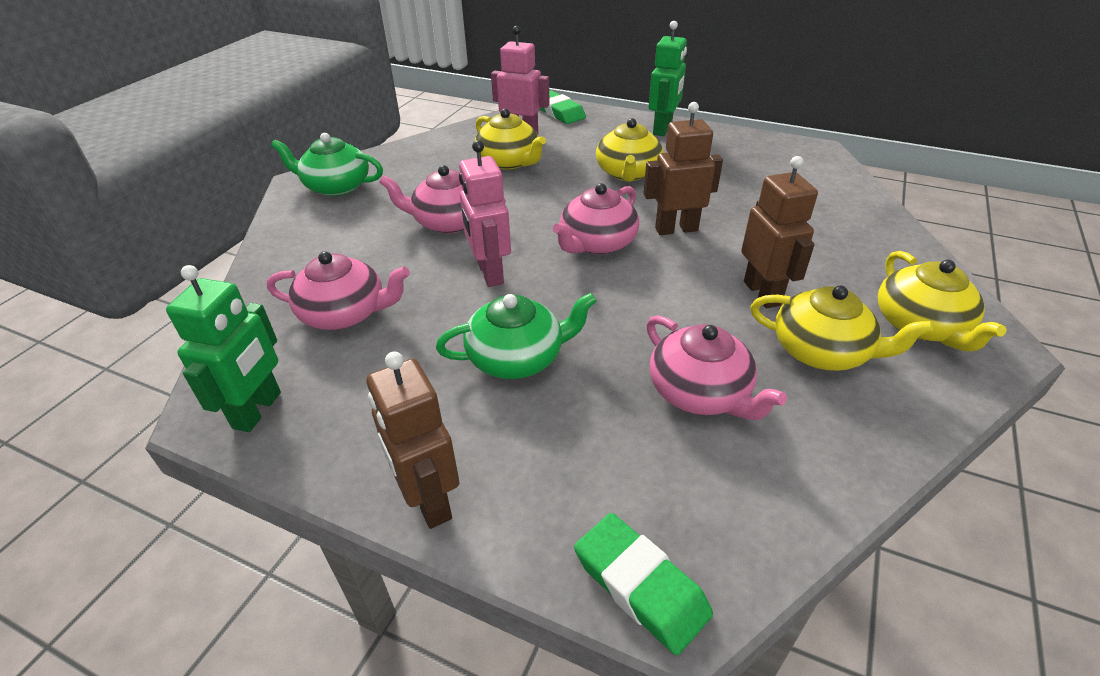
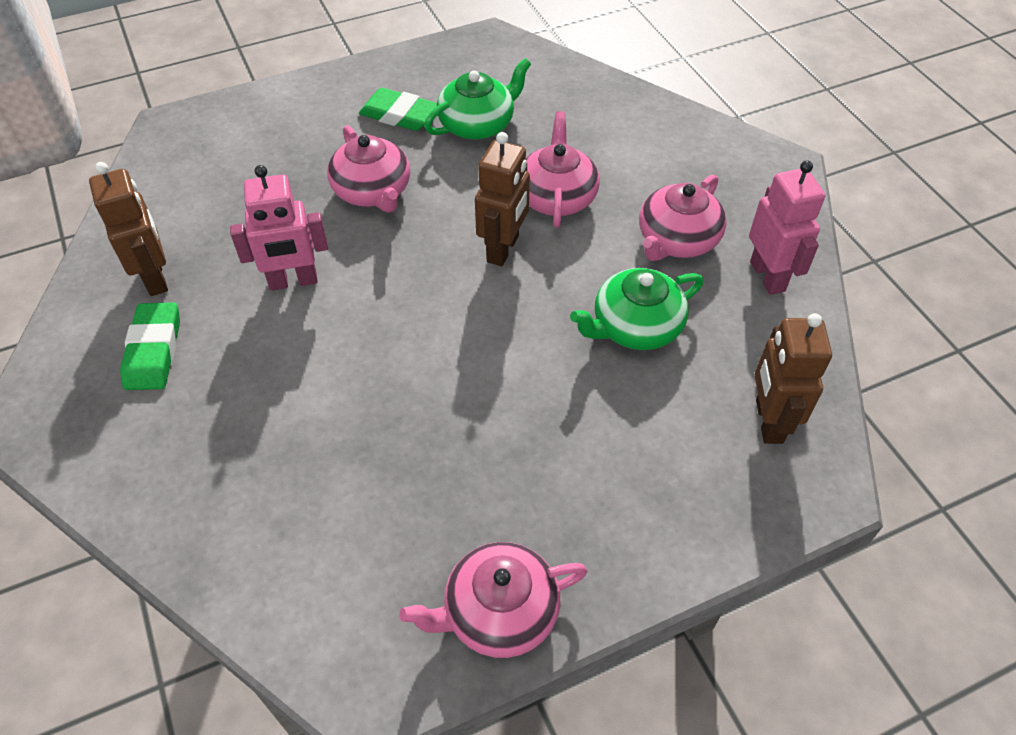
green robot: 2 -> 0
yellow teapot: 4 -> 0

